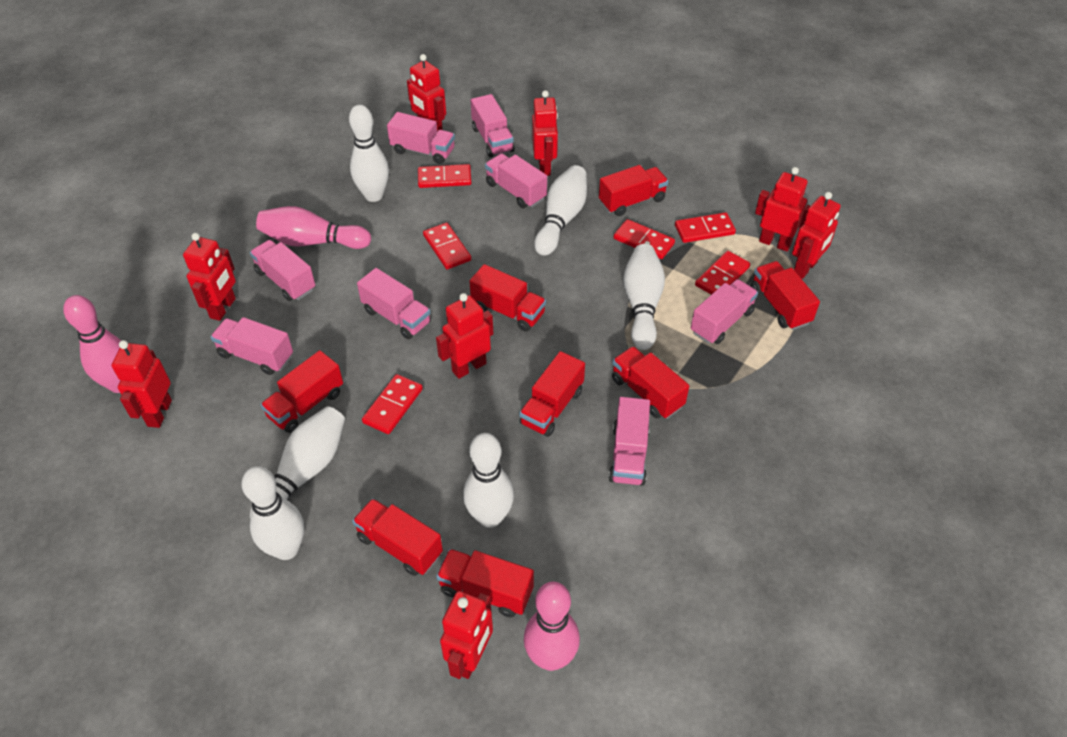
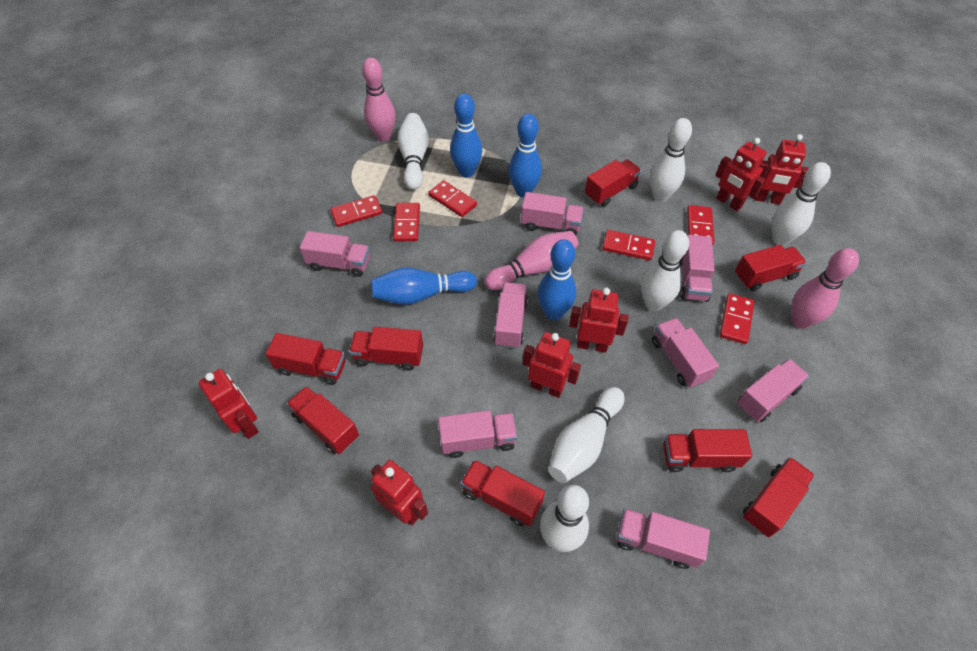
blue bowling pin: 0 -> 4
red robot: 8 -> 6

